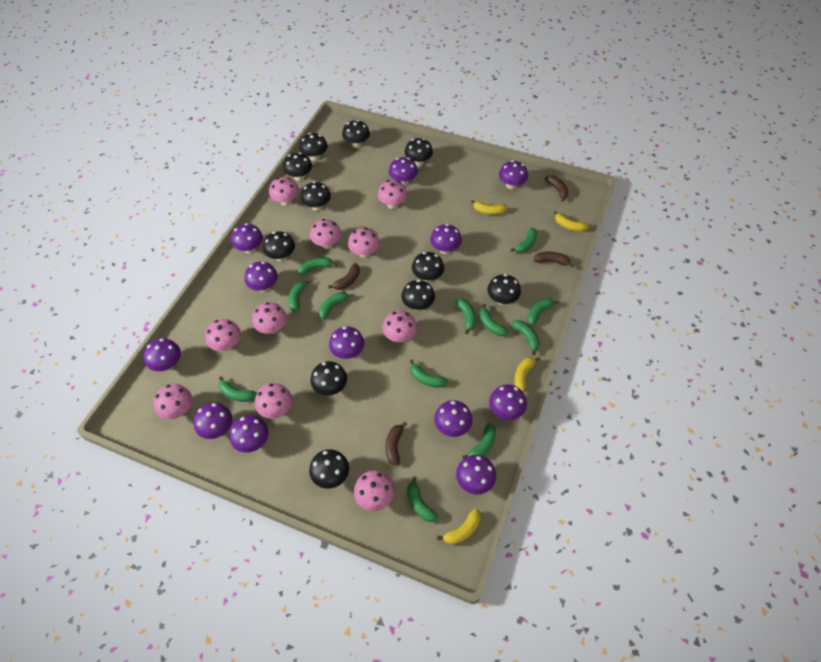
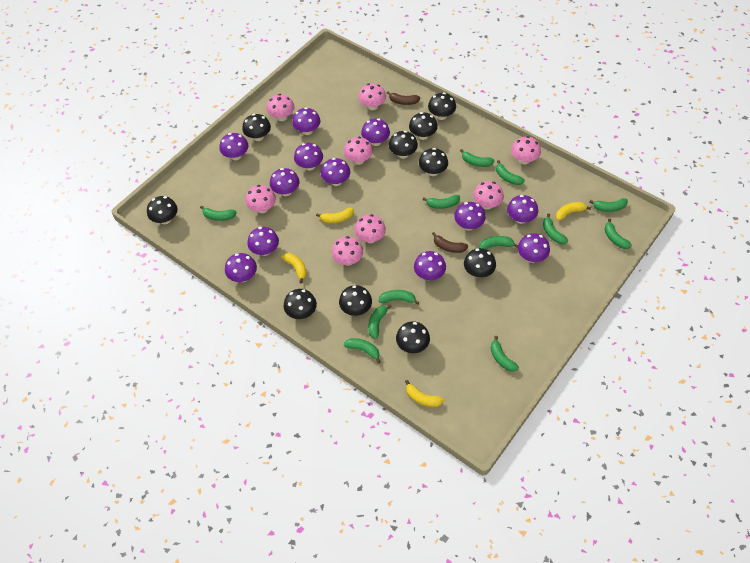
black mushroom: 11 -> 10
brown banana: 4 -> 2
pink mushroom: 10 -> 8

